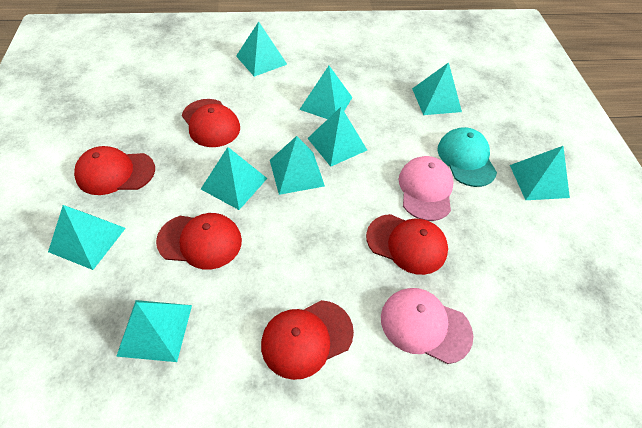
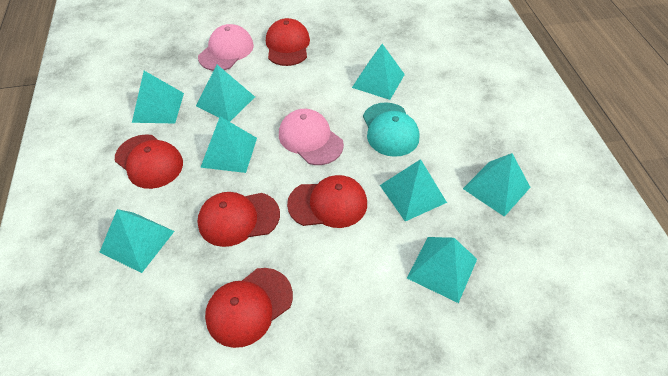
turquoise pyramid: 9 -> 8

